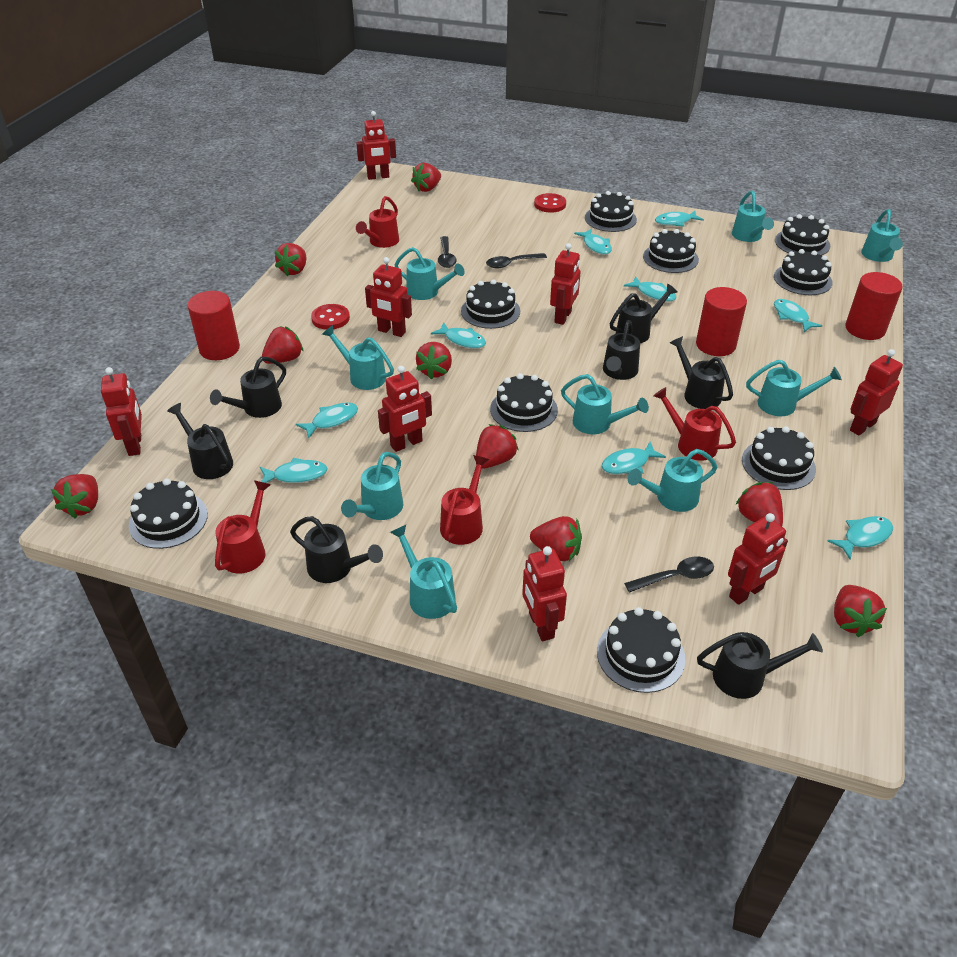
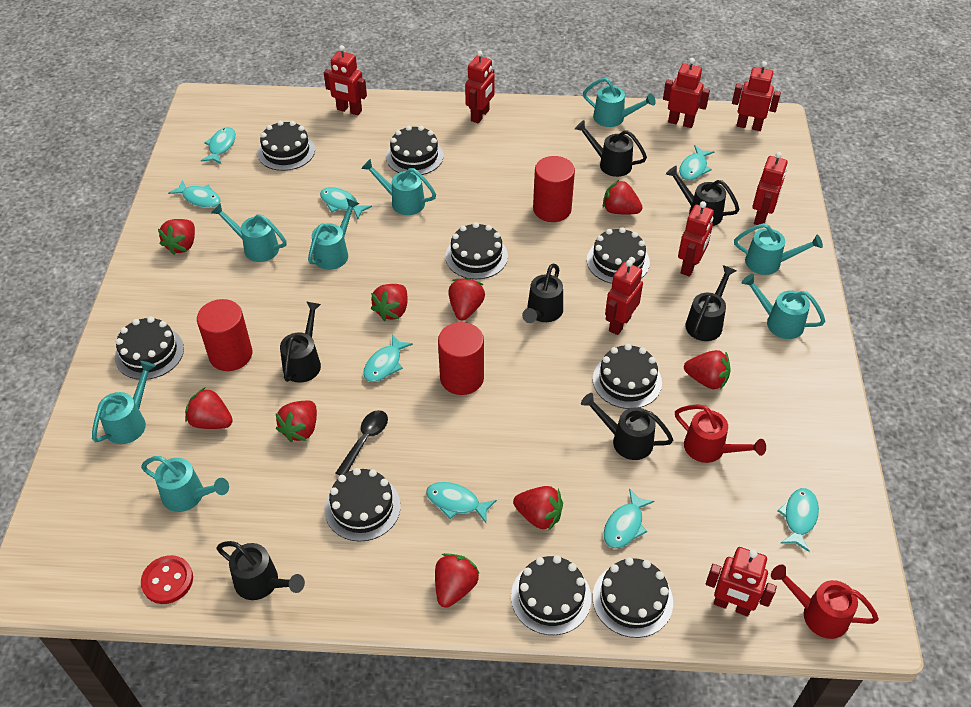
black spoon: 3 -> 1
red button: 2 -> 1
red watering can: 4 -> 2
turquoise fish: 9 -> 8
turquoise watering can: 9 -> 8

